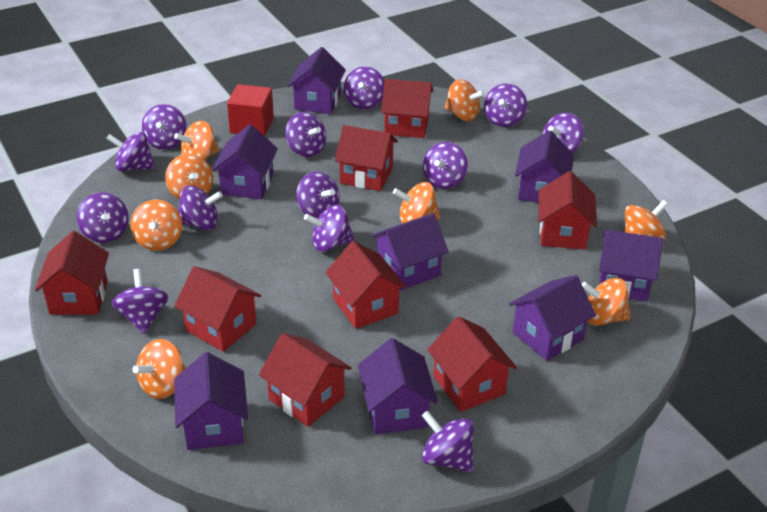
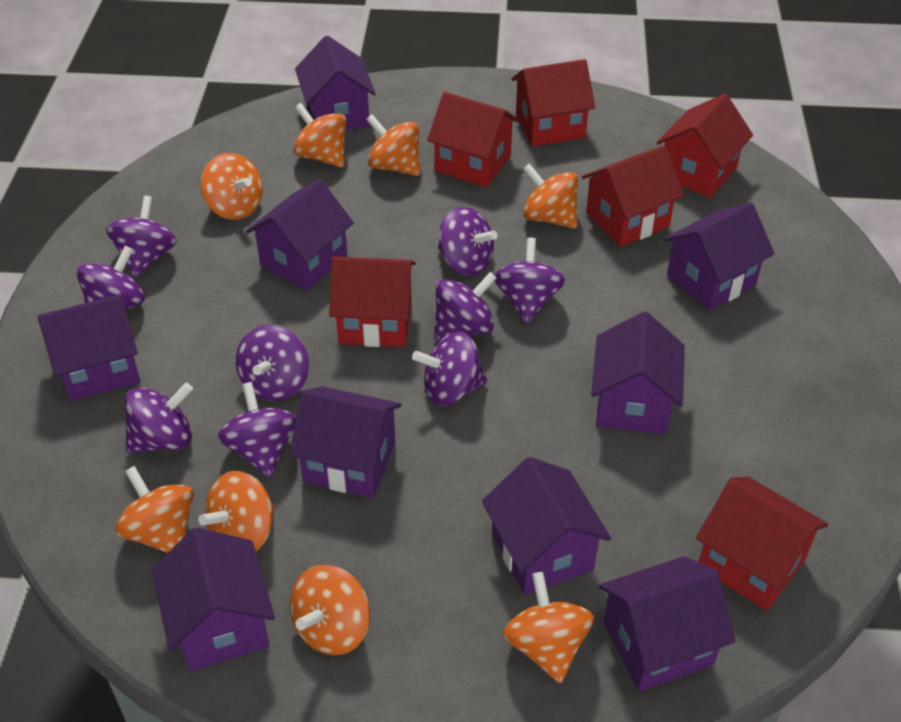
purple house: 8 -> 9
purple spinning top: 13 -> 9
red cube: 1 -> 0
red house: 8 -> 6

